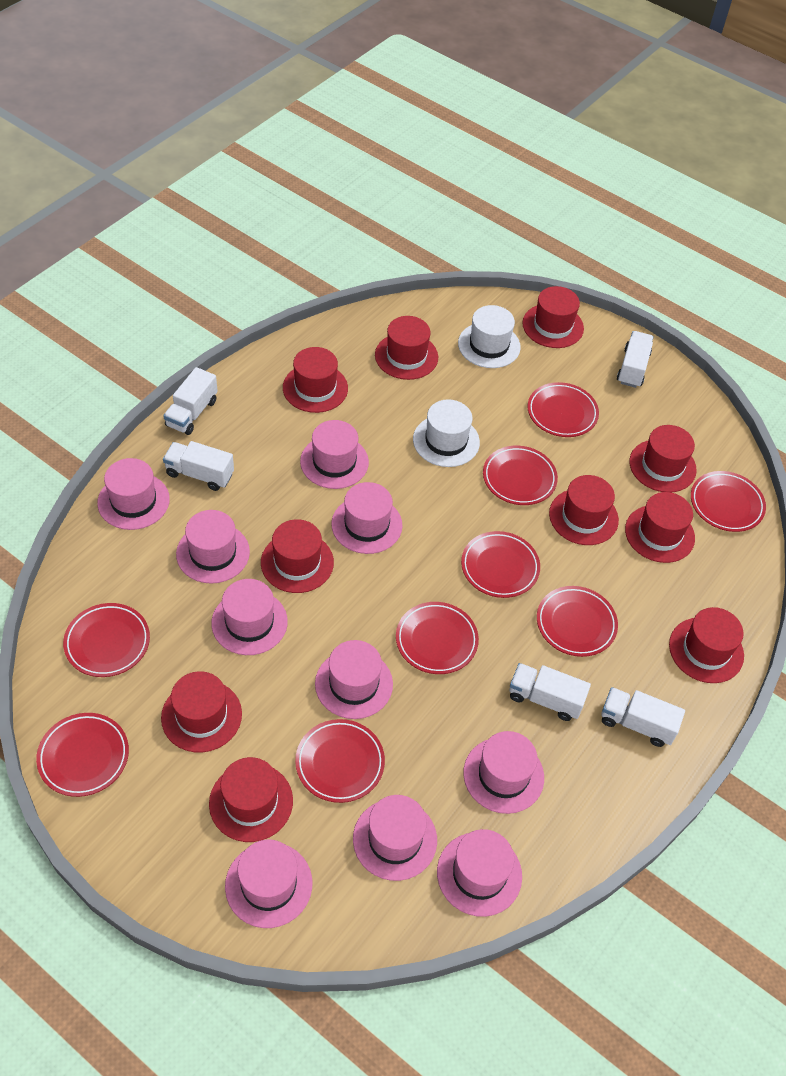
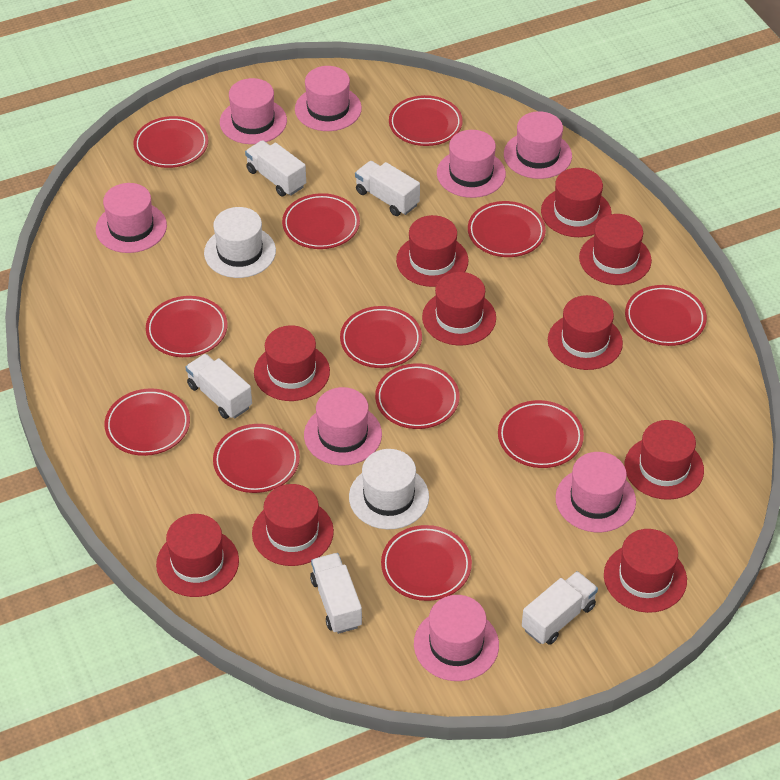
pink hat: 10 -> 8
red plate: 9 -> 12

